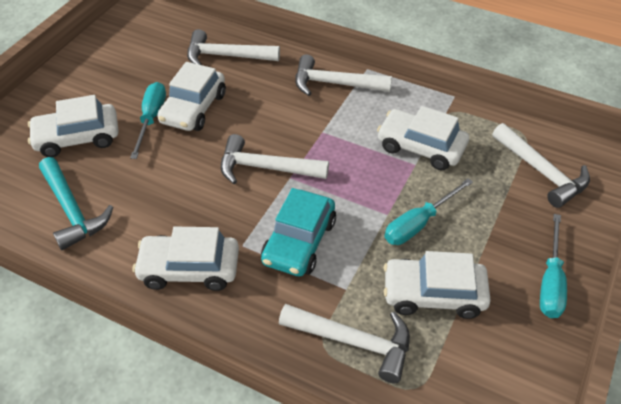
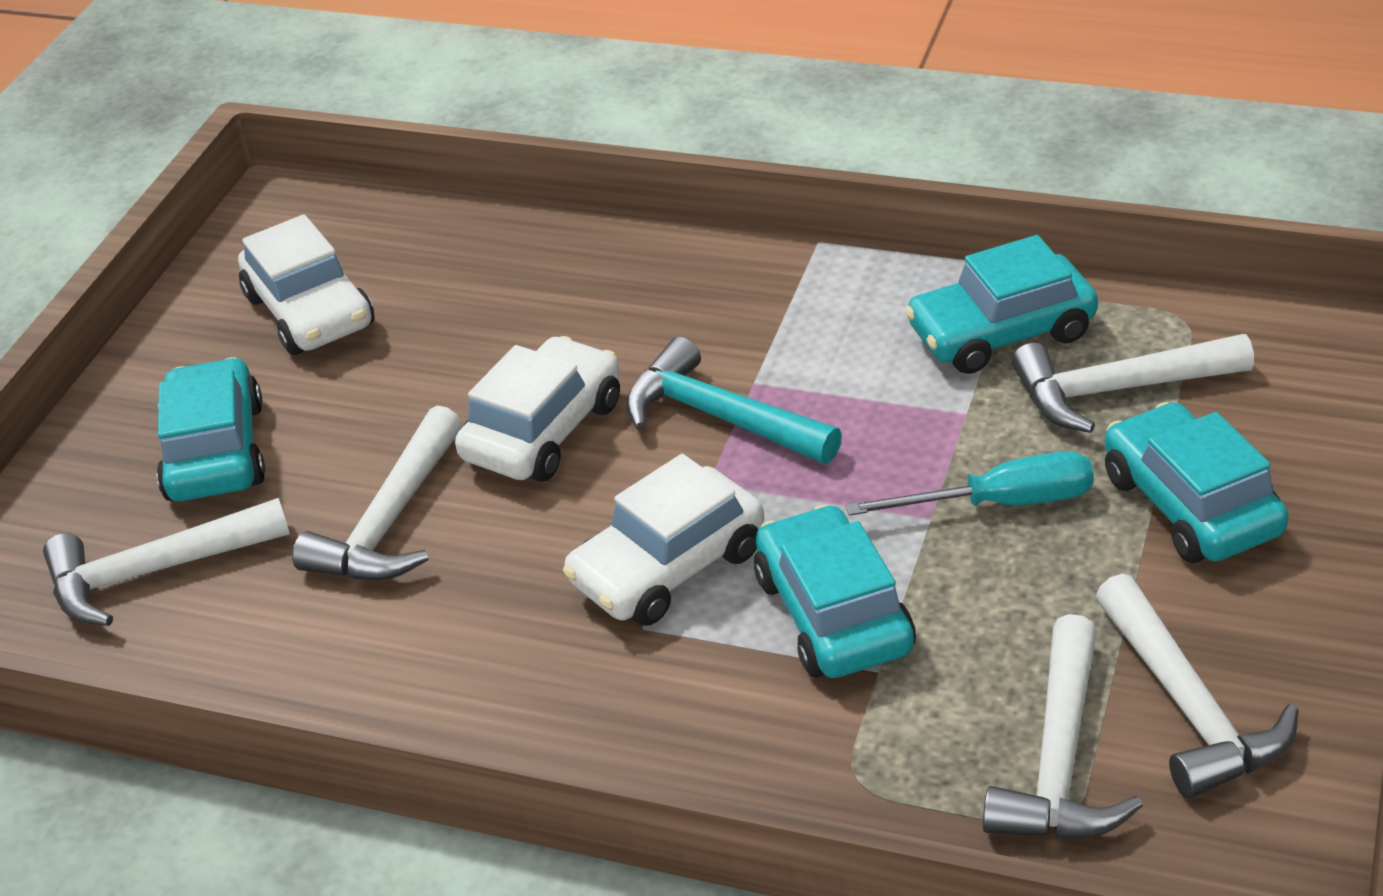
turquoise car: 1 -> 4
turquoise screwdriver: 3 -> 1
white car: 5 -> 3

